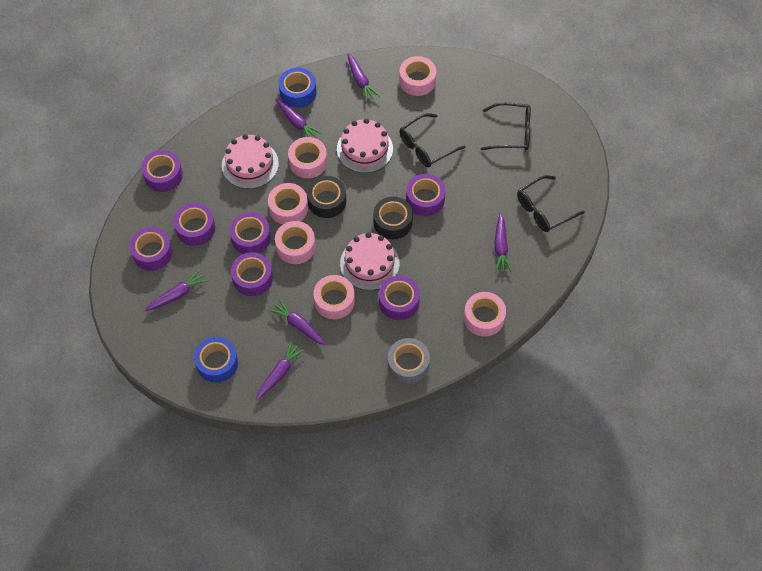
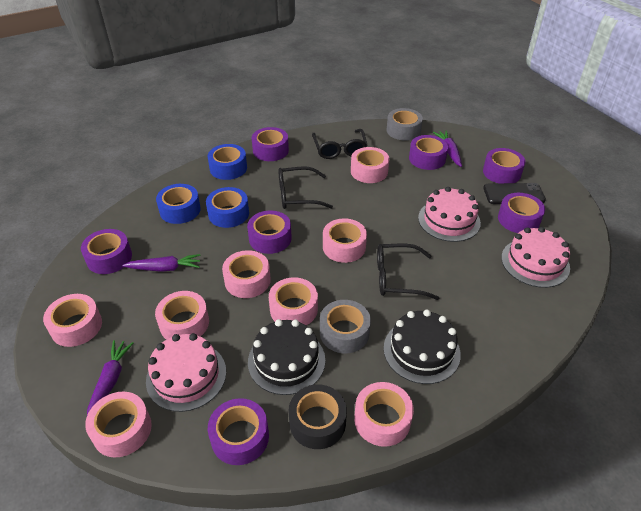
black cake: 0 -> 2
black phone: 0 -> 1
black tape: 2 -> 1
blue tape: 2 -> 3
grey tape: 1 -> 2
pink tape: 6 -> 8
purple carrot: 6 -> 3

